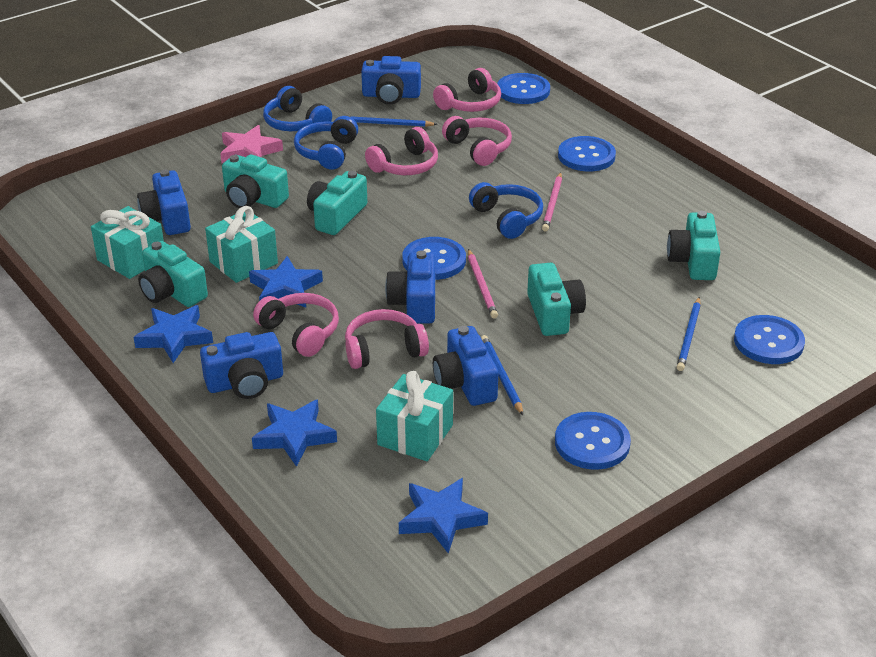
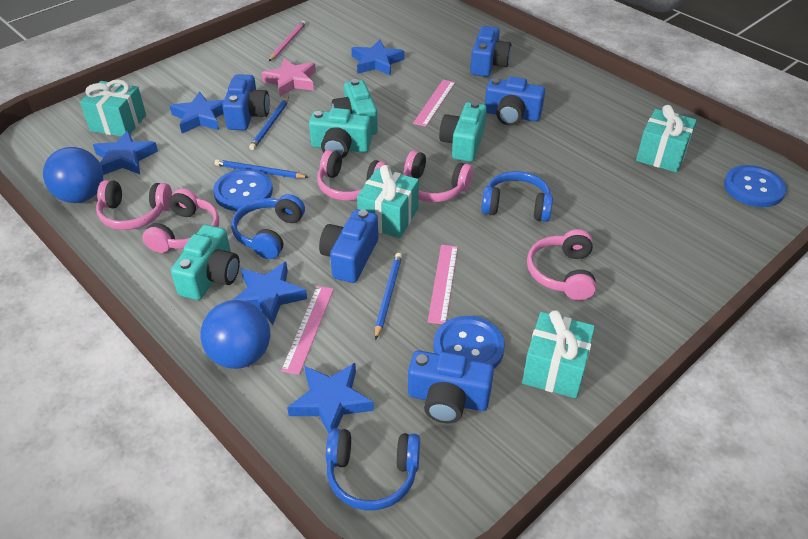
blue ball: 0 -> 2
blue button: 5 -> 3
blue star: 4 -> 5
pink pencil: 2 -> 1
pink ruler: 0 -> 3
turquoise camera: 5 -> 4
turquoise gift: 3 -> 4

